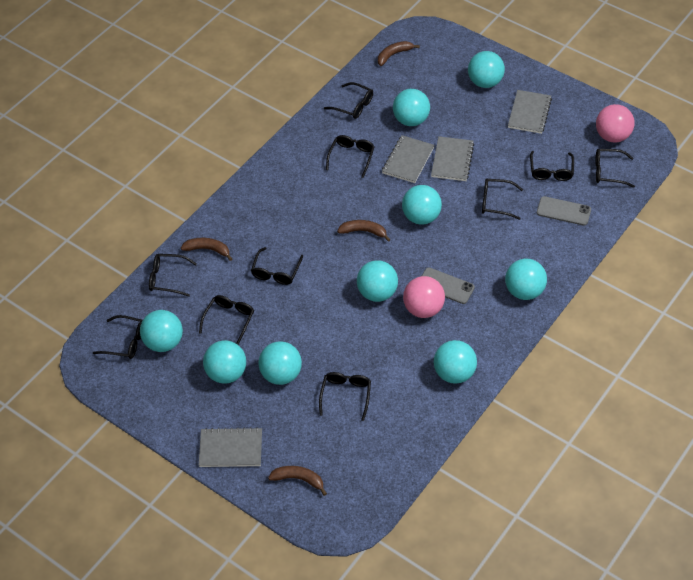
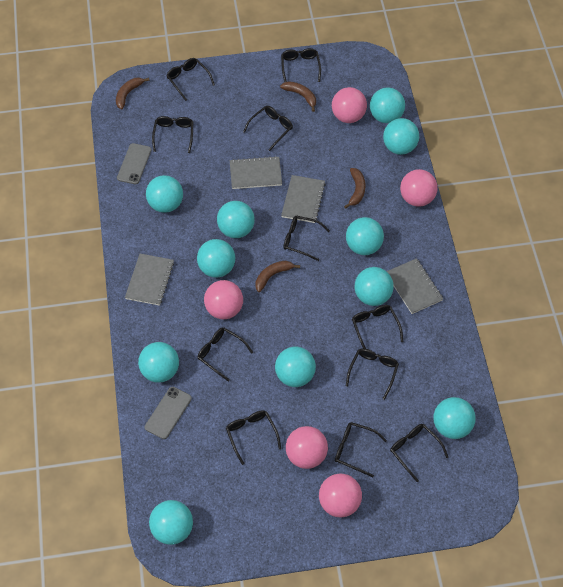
black glasses: 10 -> 11
pink ball: 2 -> 5
turquoise ball: 9 -> 11

